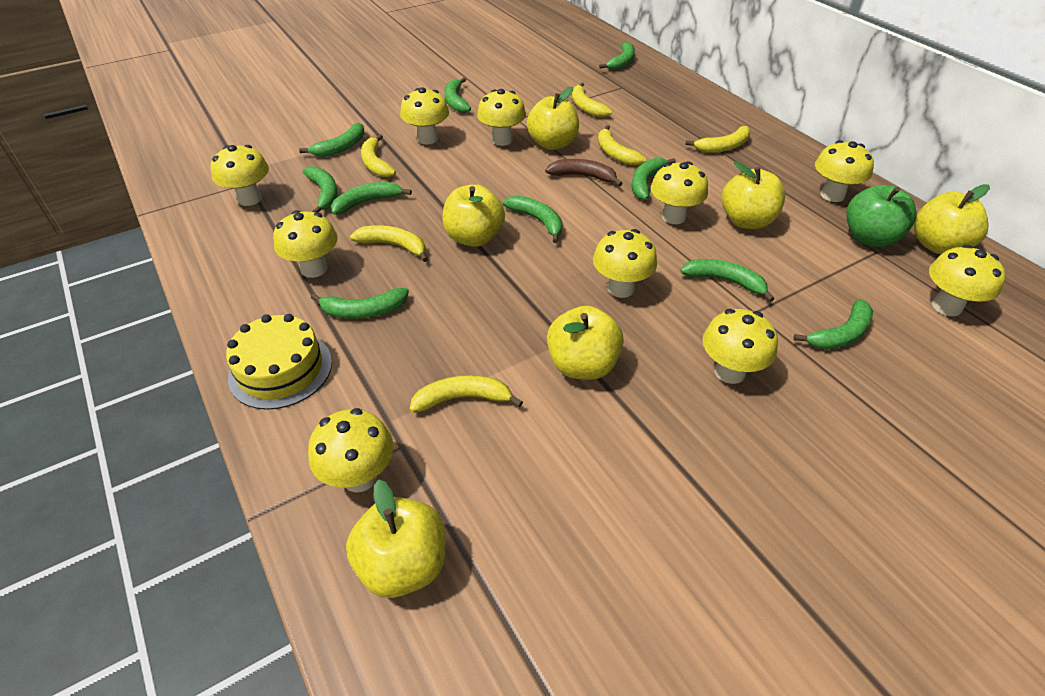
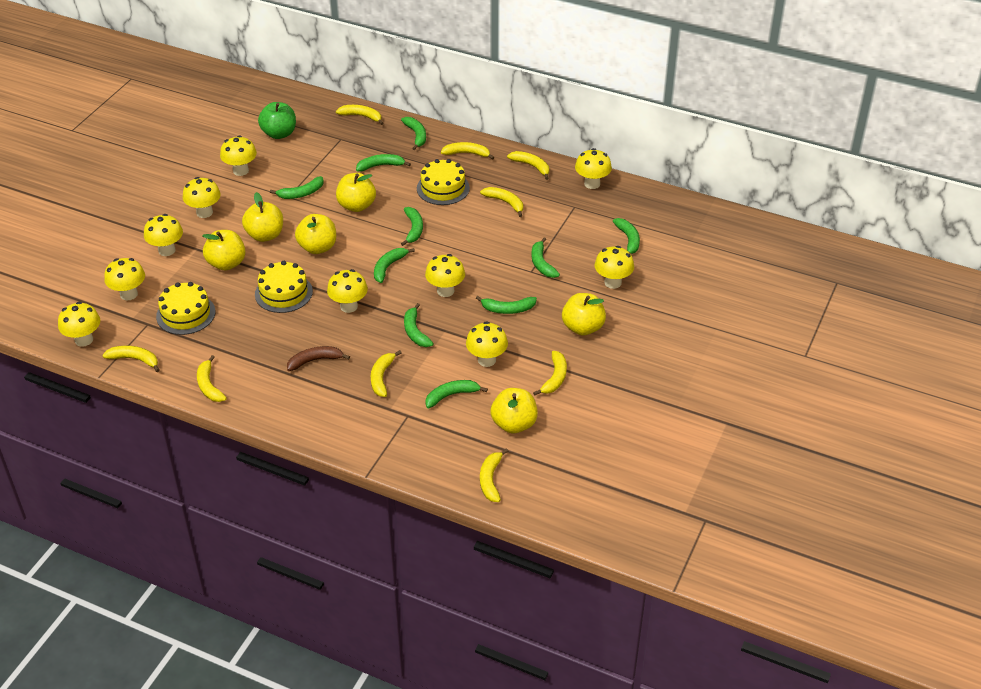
yellow banana: 6 -> 9
yellow cake: 1 -> 3

